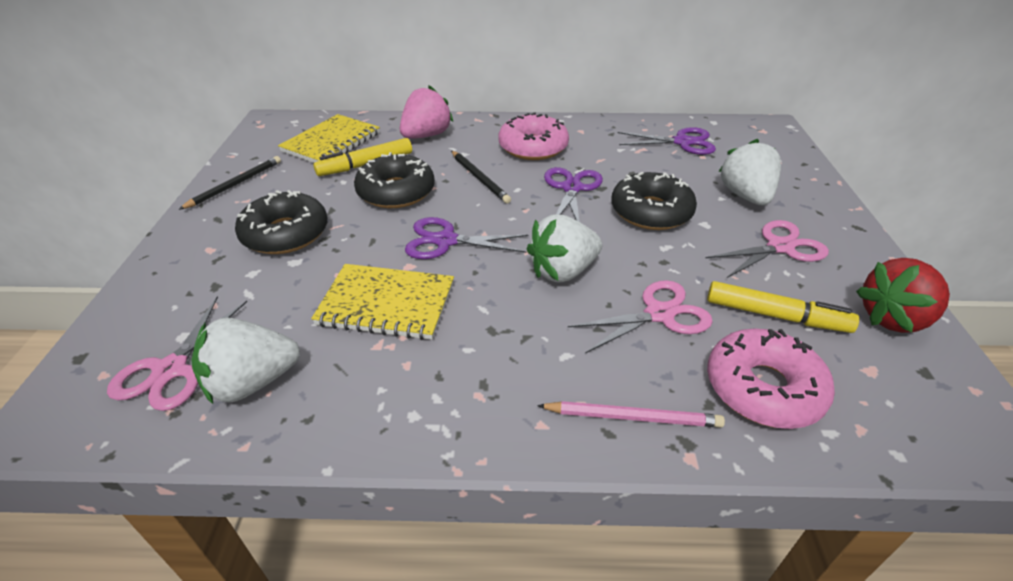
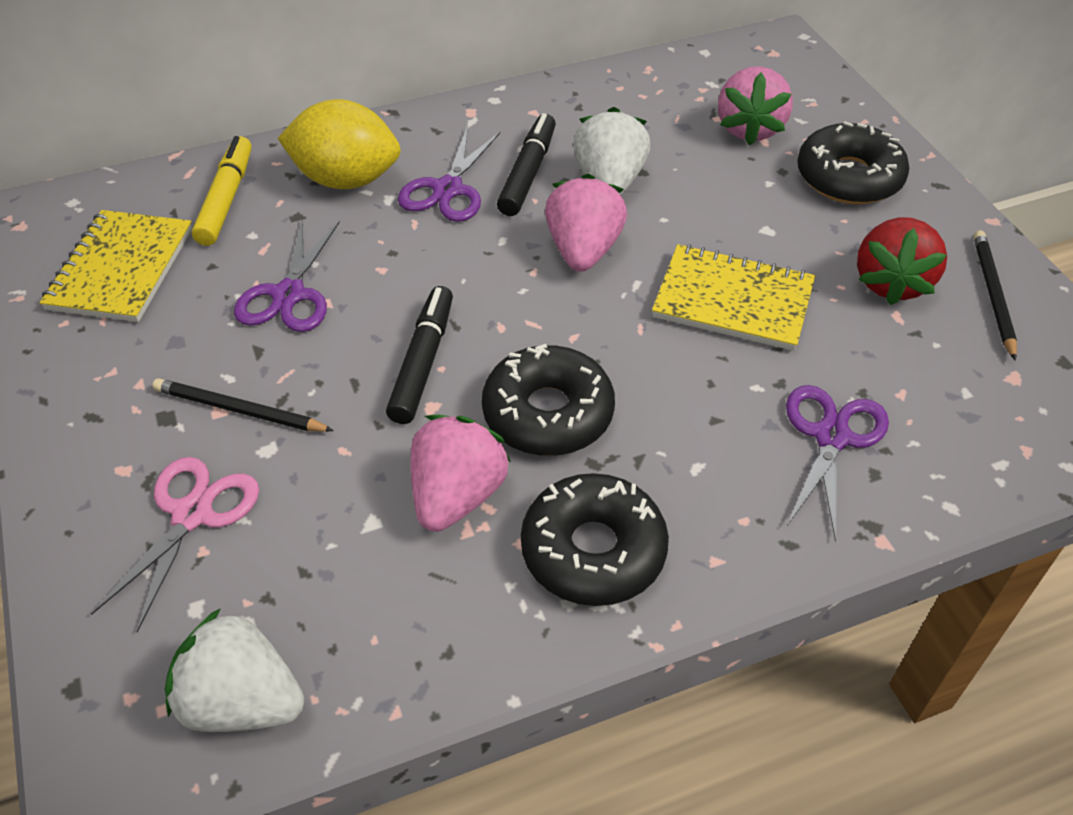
black marker: 0 -> 2
pink donut: 2 -> 0
pink pencil: 1 -> 0
pink scissors: 3 -> 1
pink strawberry: 1 -> 3
white strawberry: 3 -> 2
yellow lemon: 0 -> 1
yellow marker: 2 -> 1

